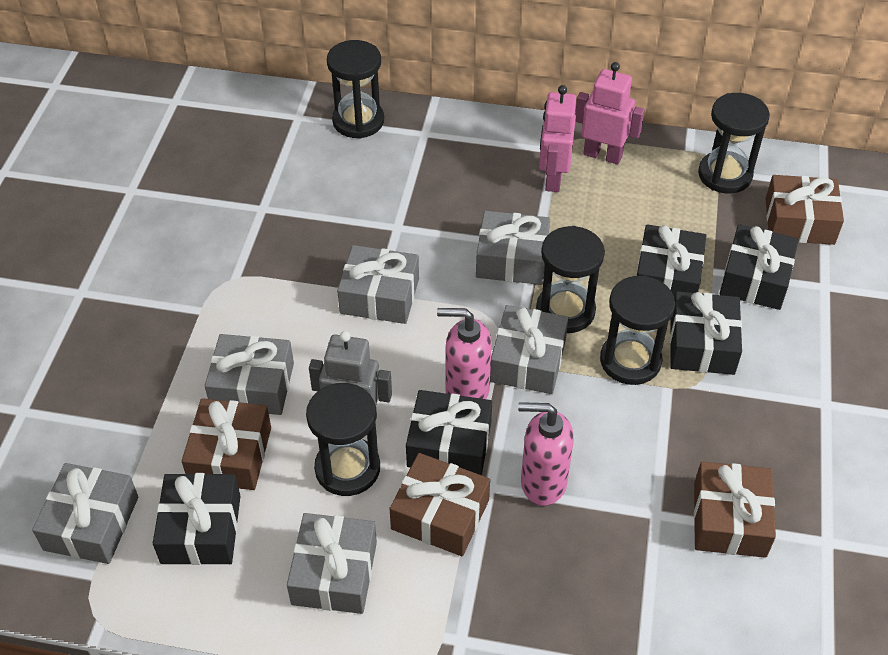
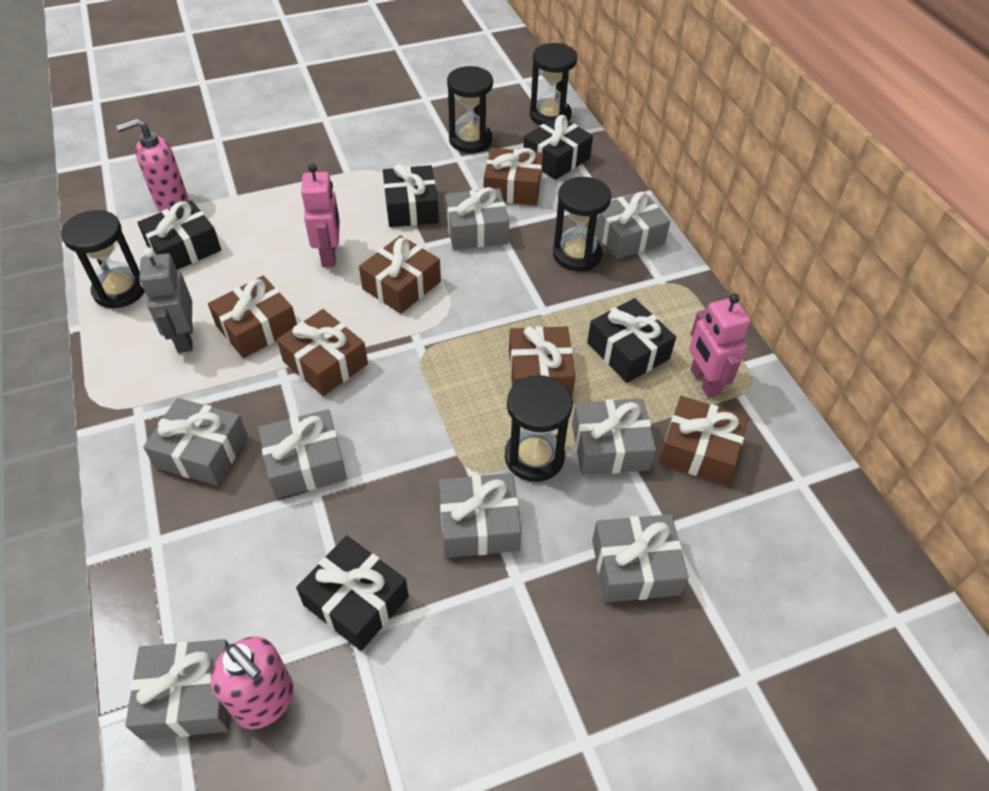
brown gift: 4 -> 6
grey gift: 6 -> 8

